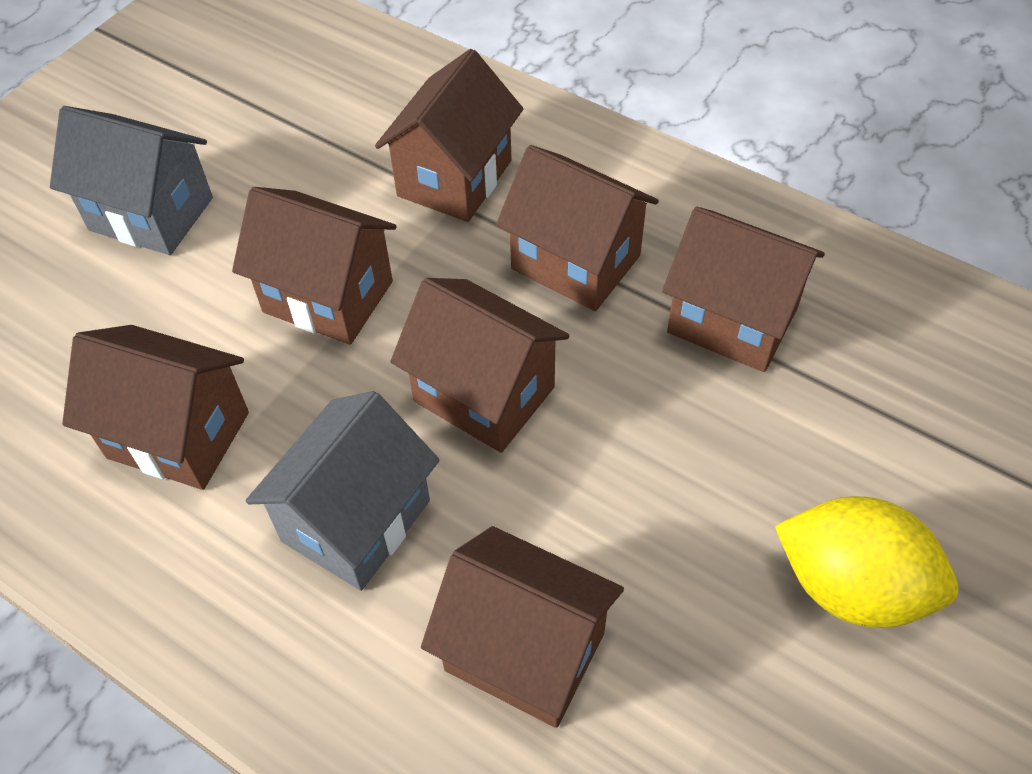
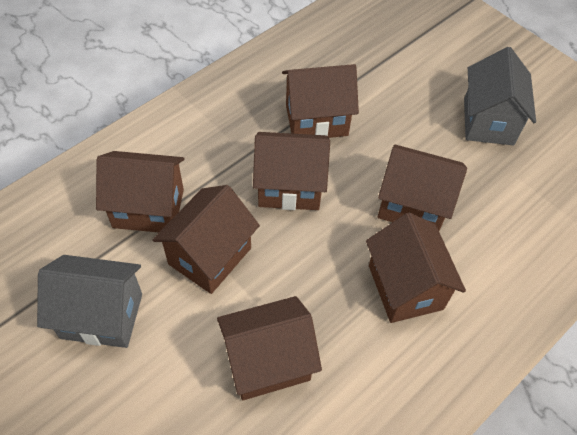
yellow lemon: 1 -> 0

